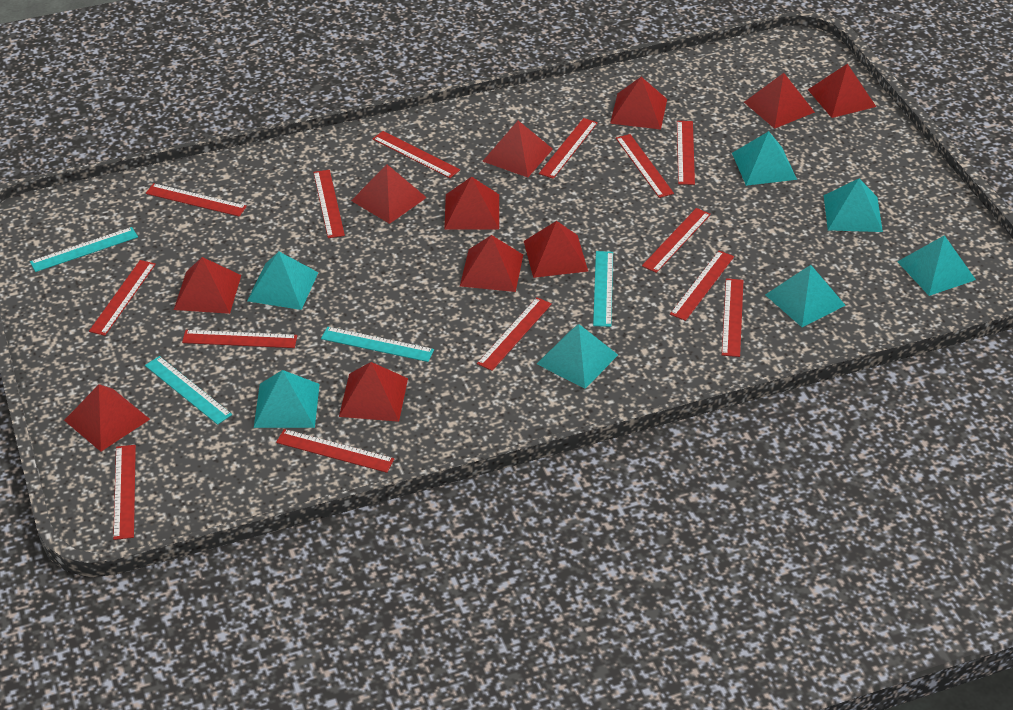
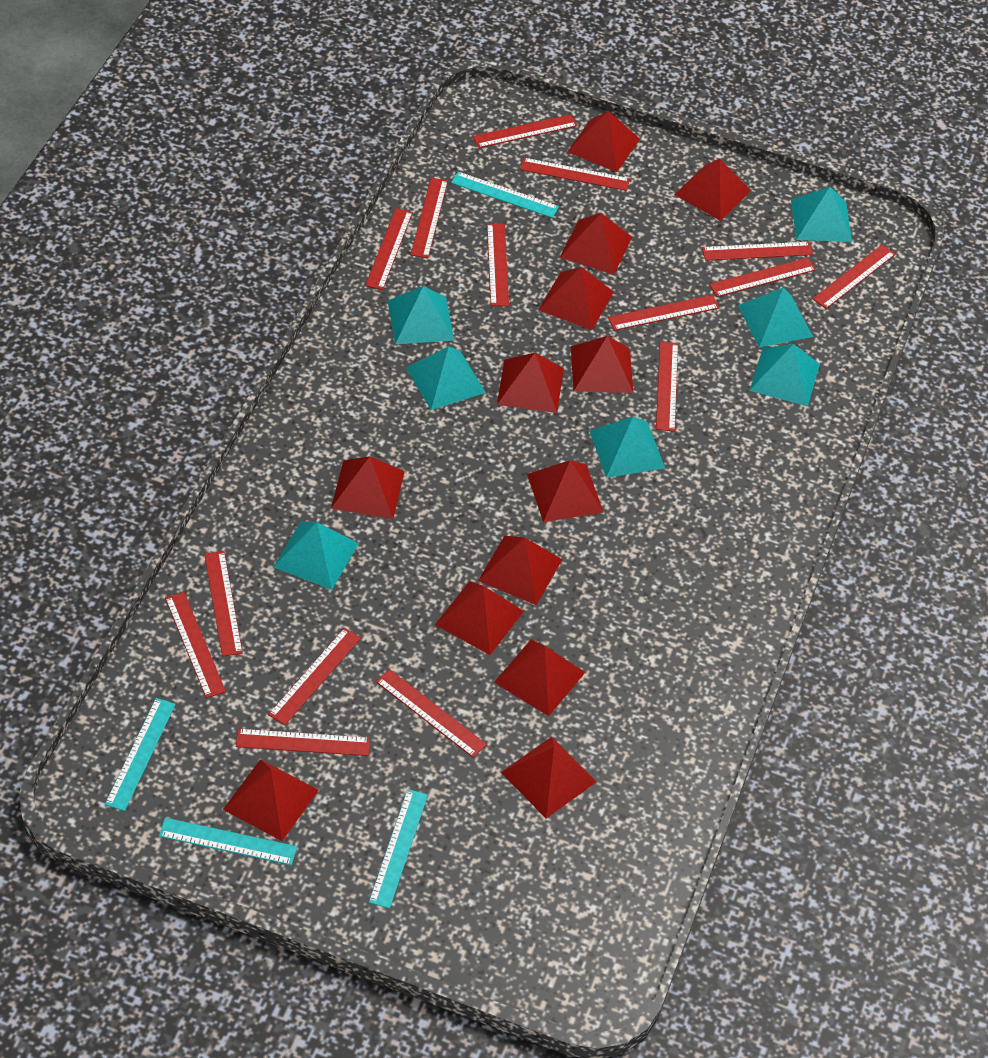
red pyramid: 11 -> 13
red ruler: 14 -> 15

